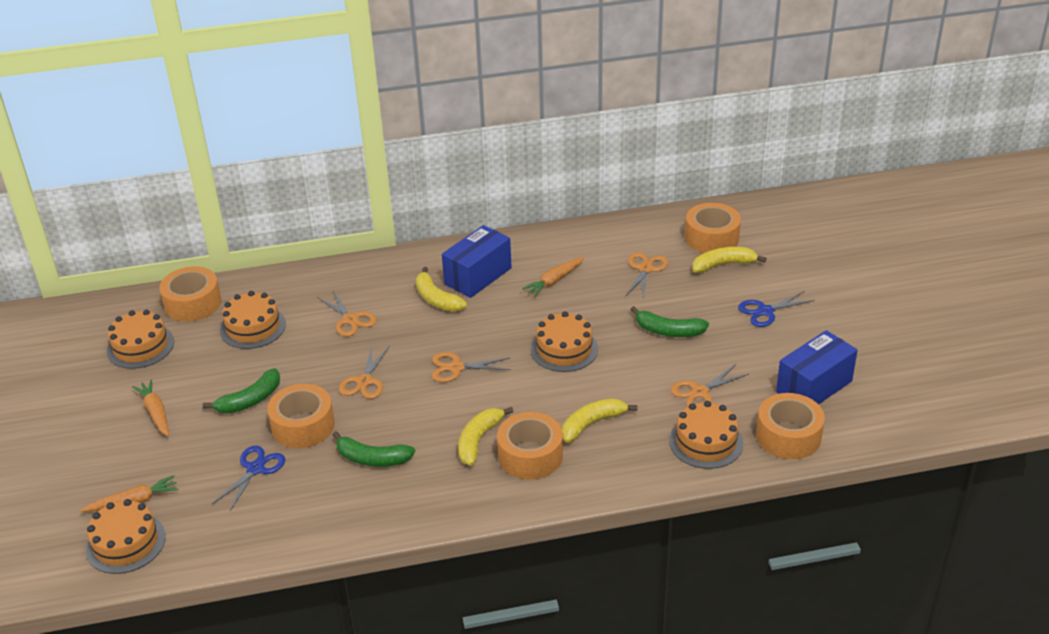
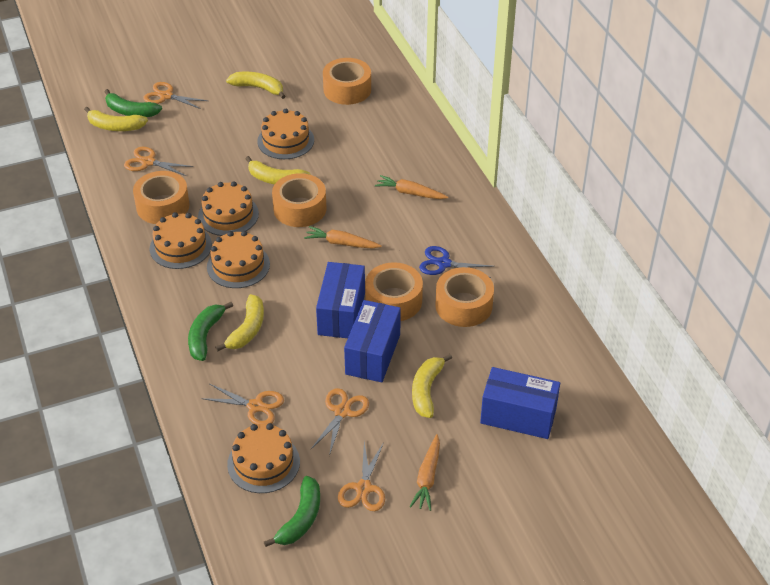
blue box: 2 -> 3
blue scissors: 2 -> 1
yellow banana: 4 -> 5

